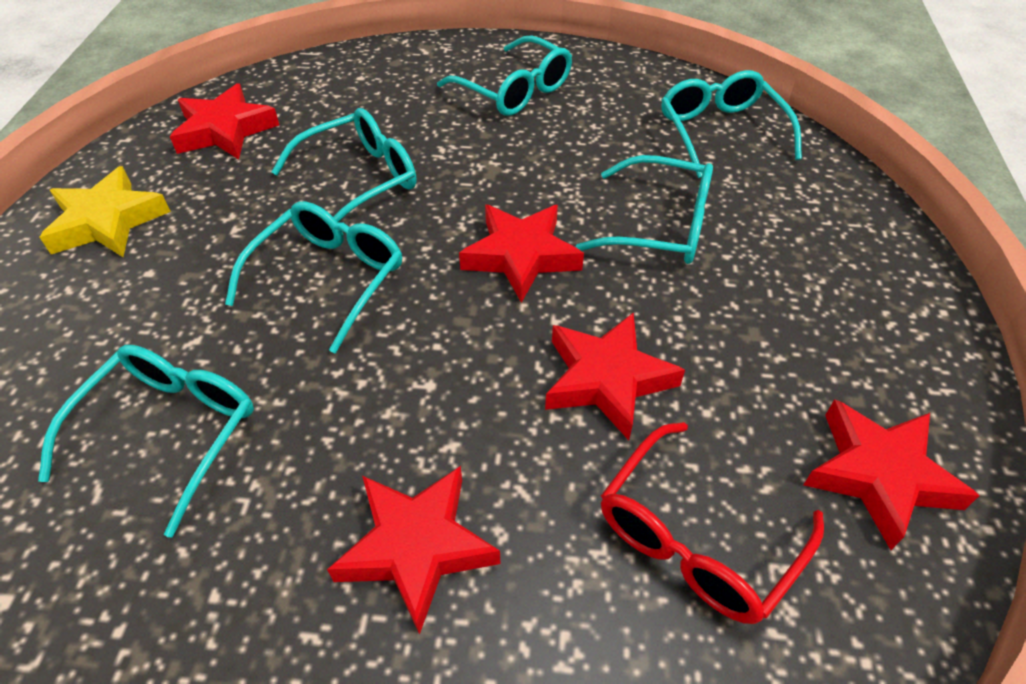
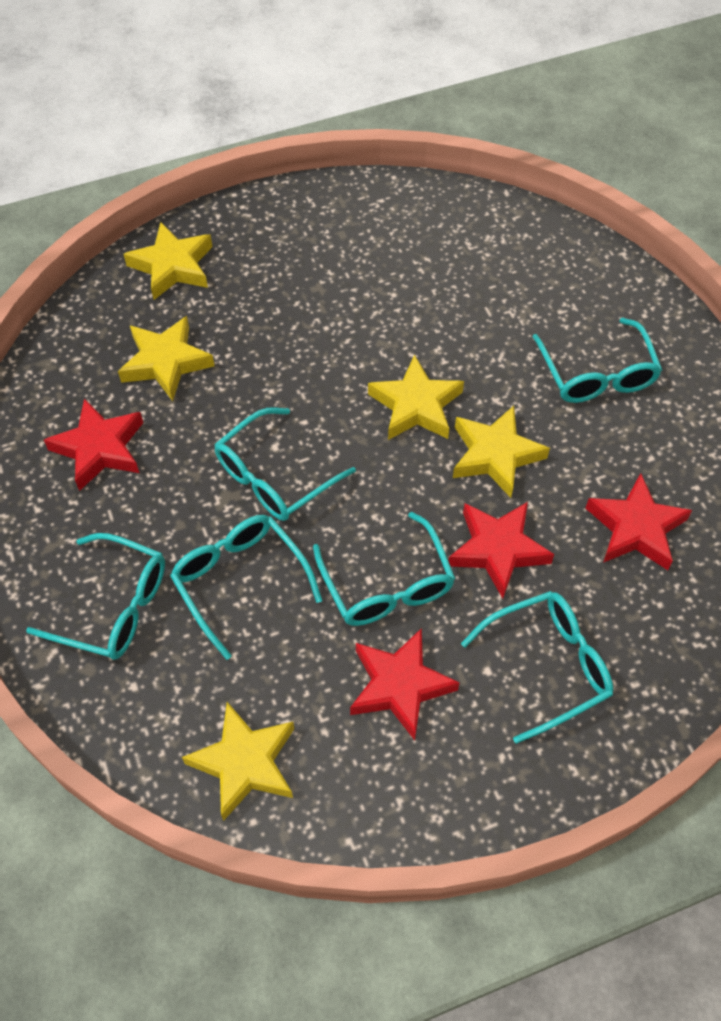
red glasses: 1 -> 0
red star: 5 -> 4
yellow star: 1 -> 5

